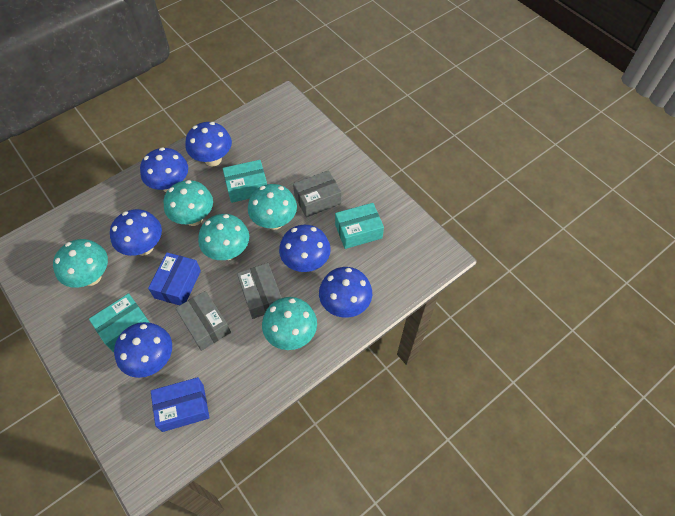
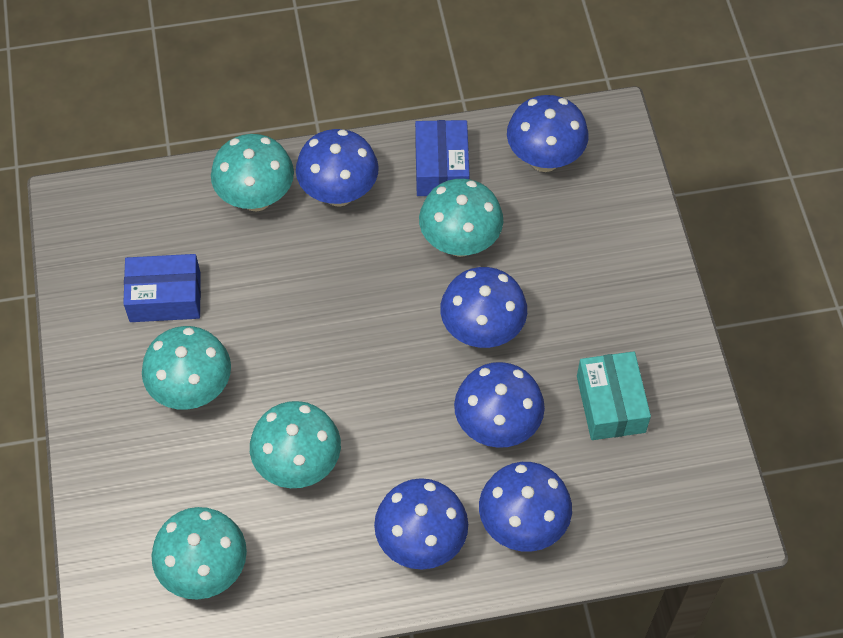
grey box: 3 -> 0
turquoise box: 3 -> 1

